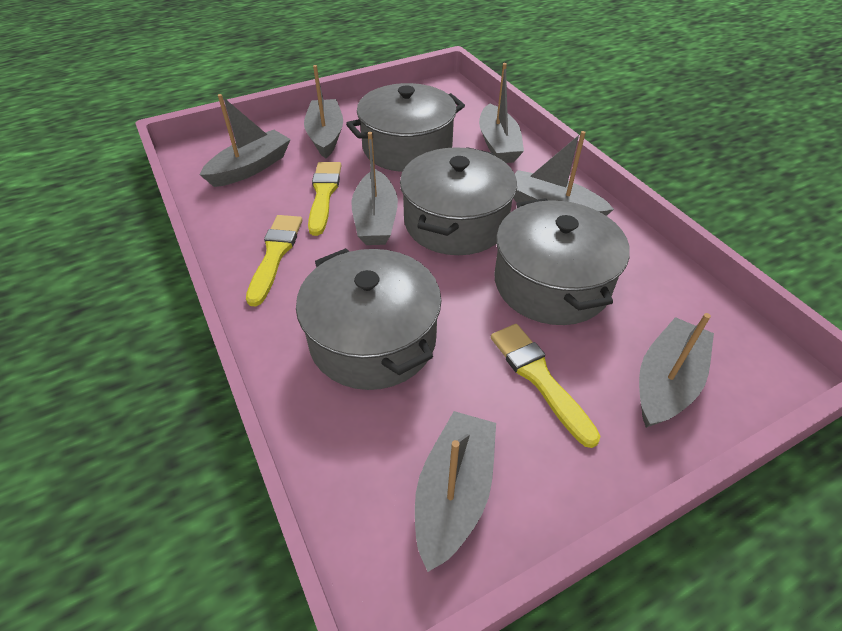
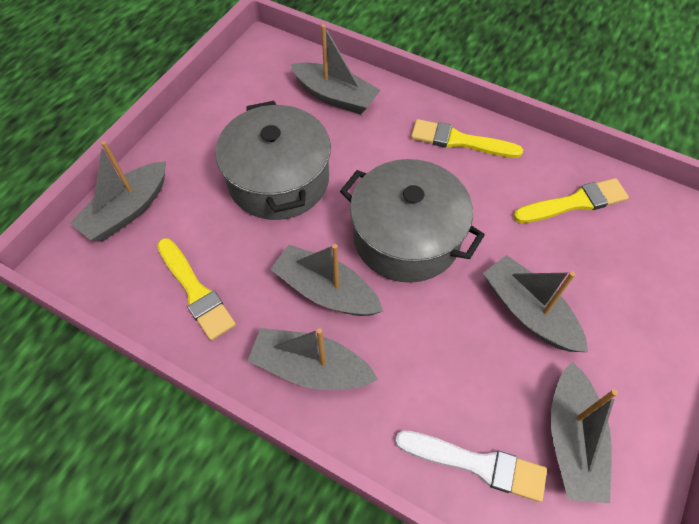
grey boat: 7 -> 6
grey pot: 4 -> 2
white brush: 0 -> 1

